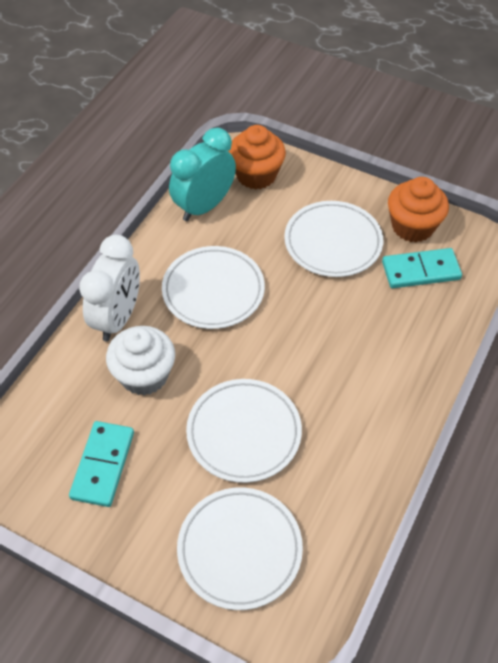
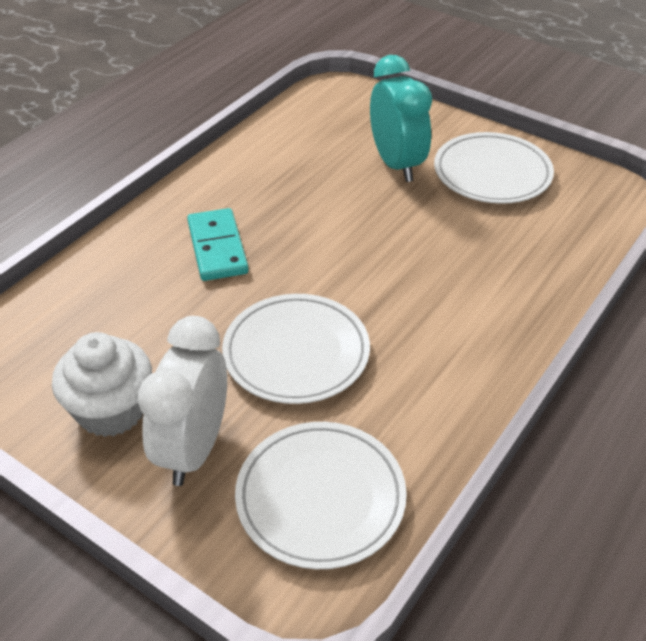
orange cupcake: 2 -> 0
turquoise domino: 2 -> 1
white plate: 4 -> 3

